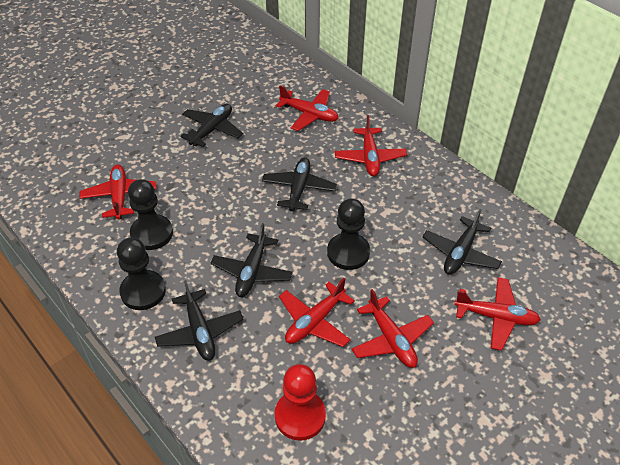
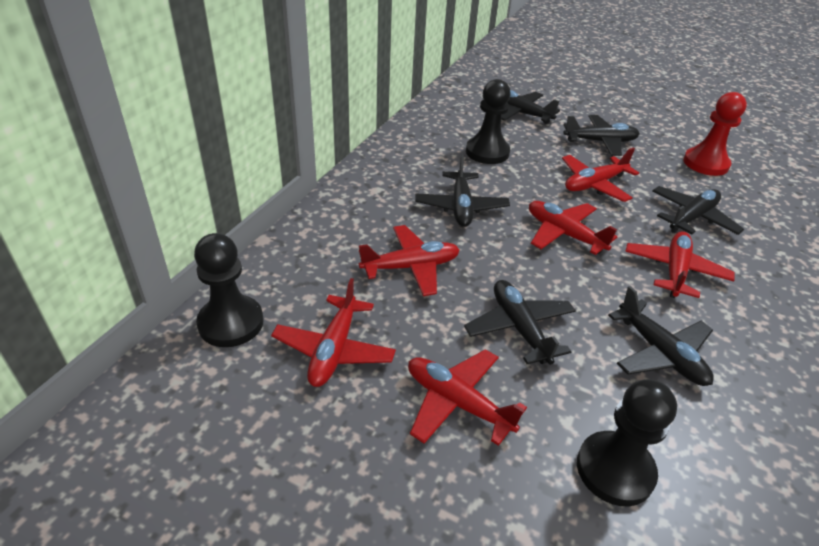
black plane: 5 -> 6

